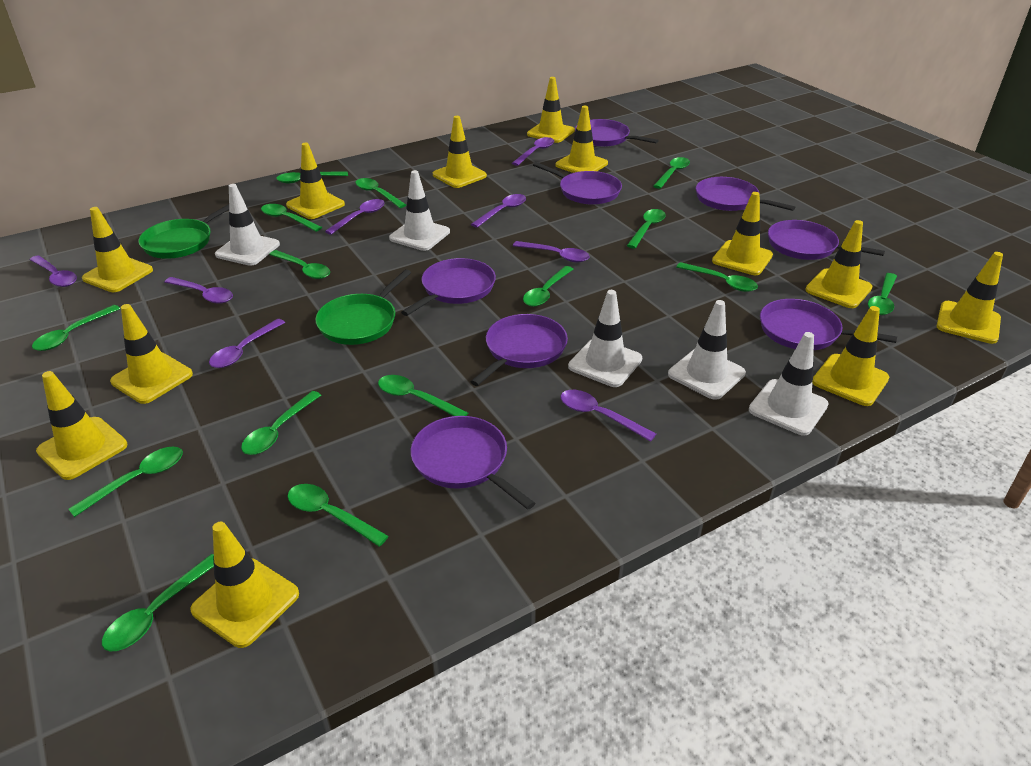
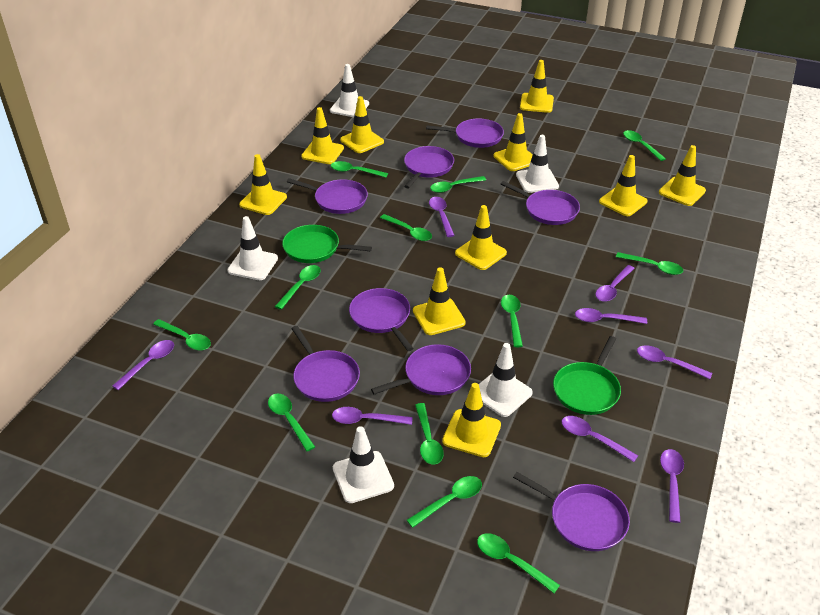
green spoon: 15 -> 12
yellow traffic cone: 12 -> 10

